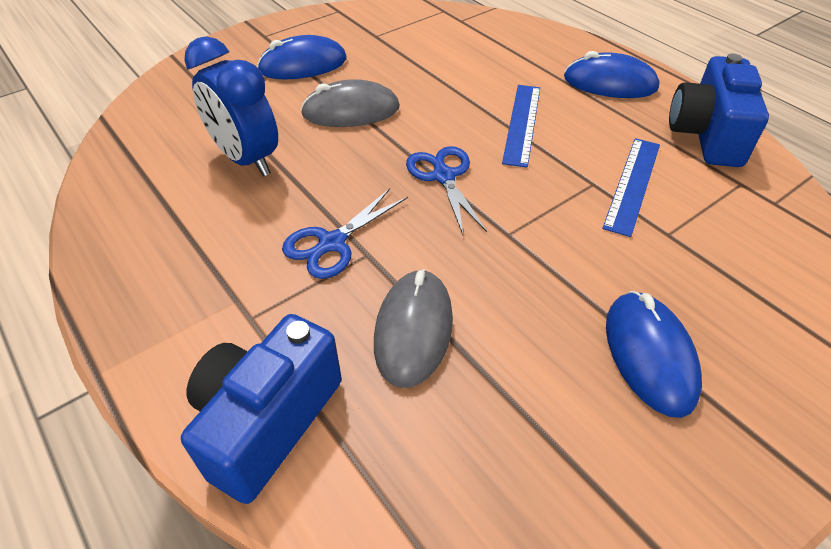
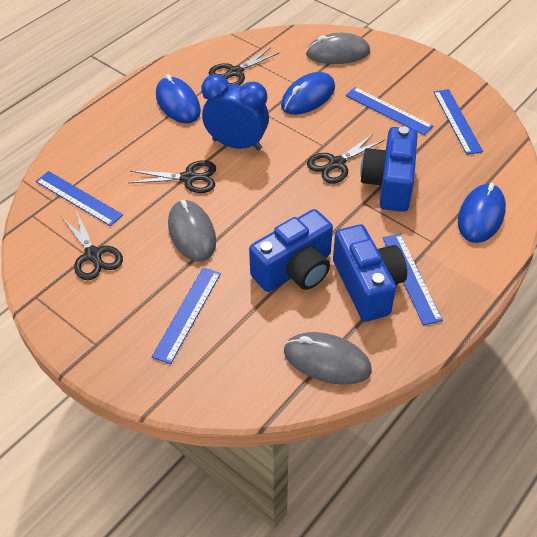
black scissors: 0 -> 4
blue camera: 2 -> 3
blue ruler: 2 -> 5
blue scissors: 2 -> 0
grey mouse: 2 -> 3

